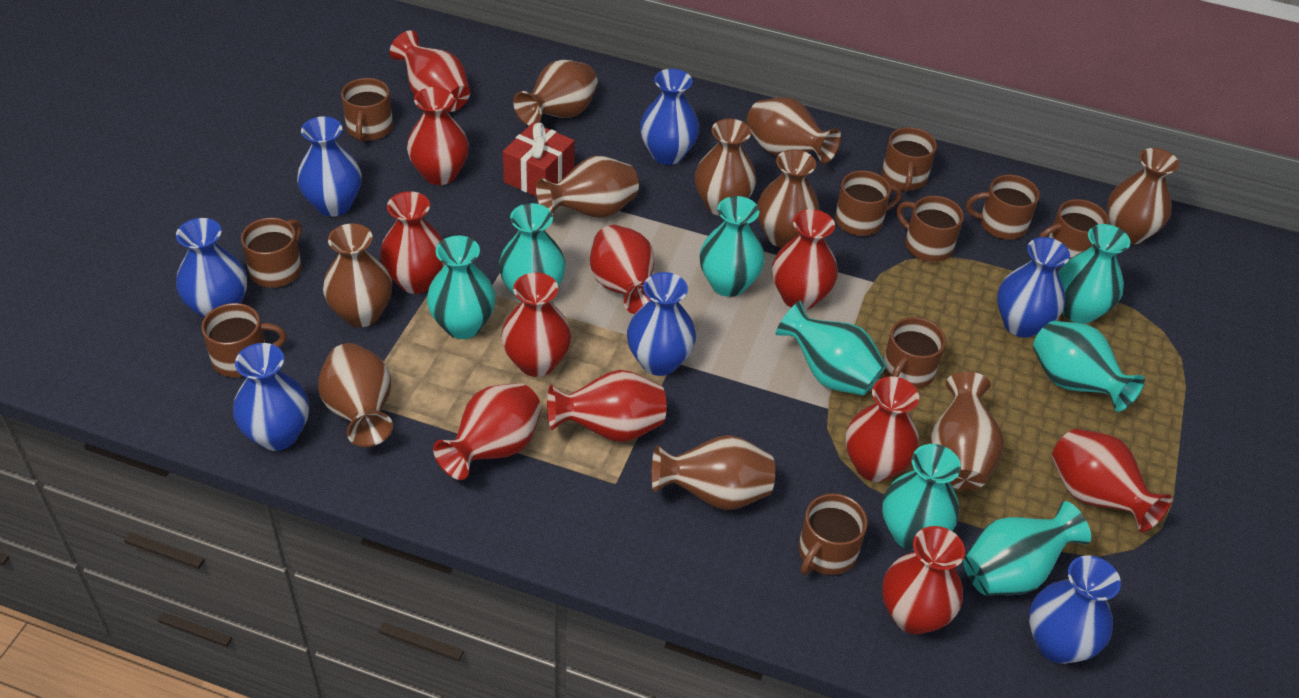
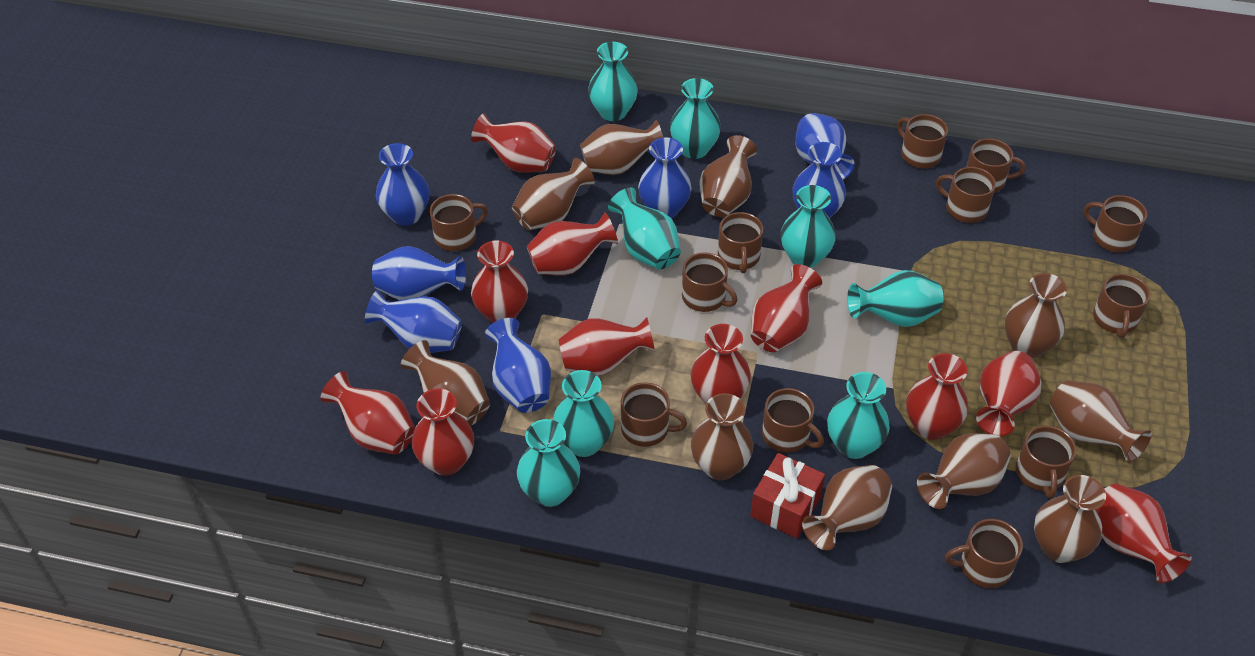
brown mug: 10 -> 12

